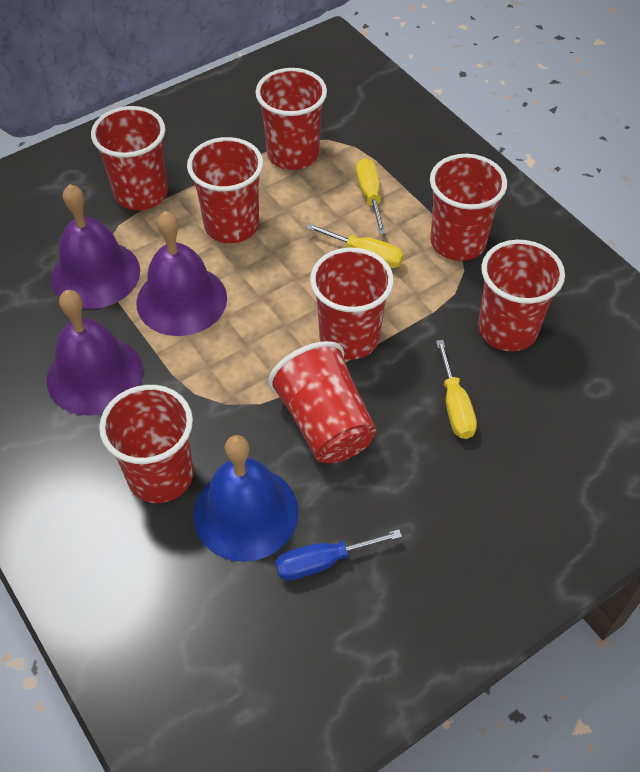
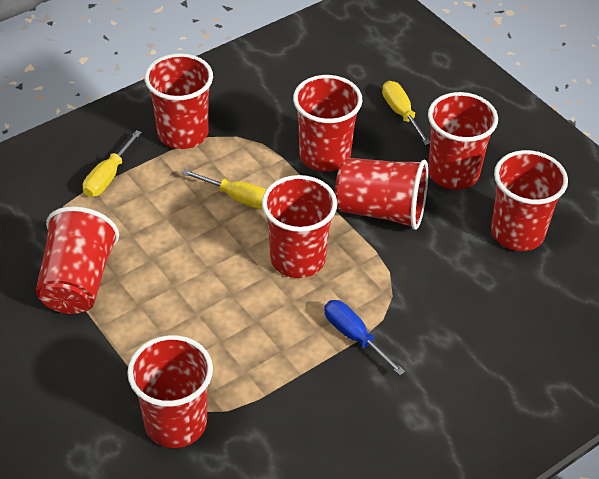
blue bell: 1 -> 0
purple bell: 3 -> 0

